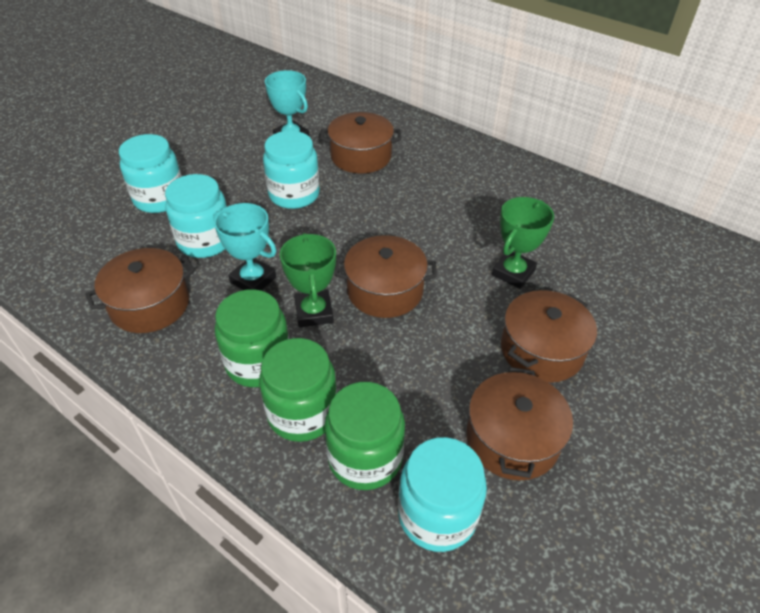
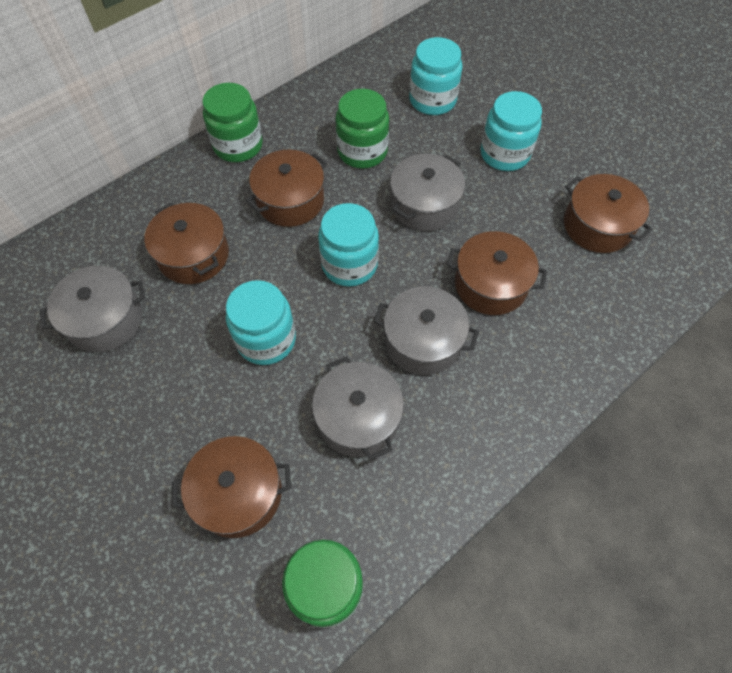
green trophy: 2 -> 0
grey pot: 0 -> 4
turquoise trophy: 2 -> 0

